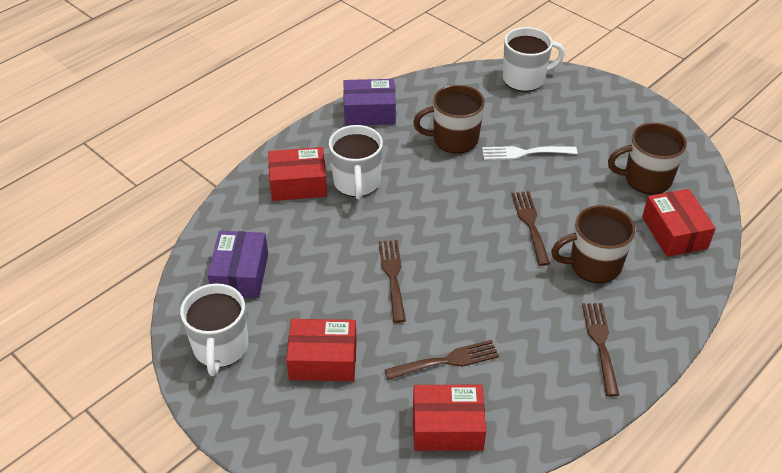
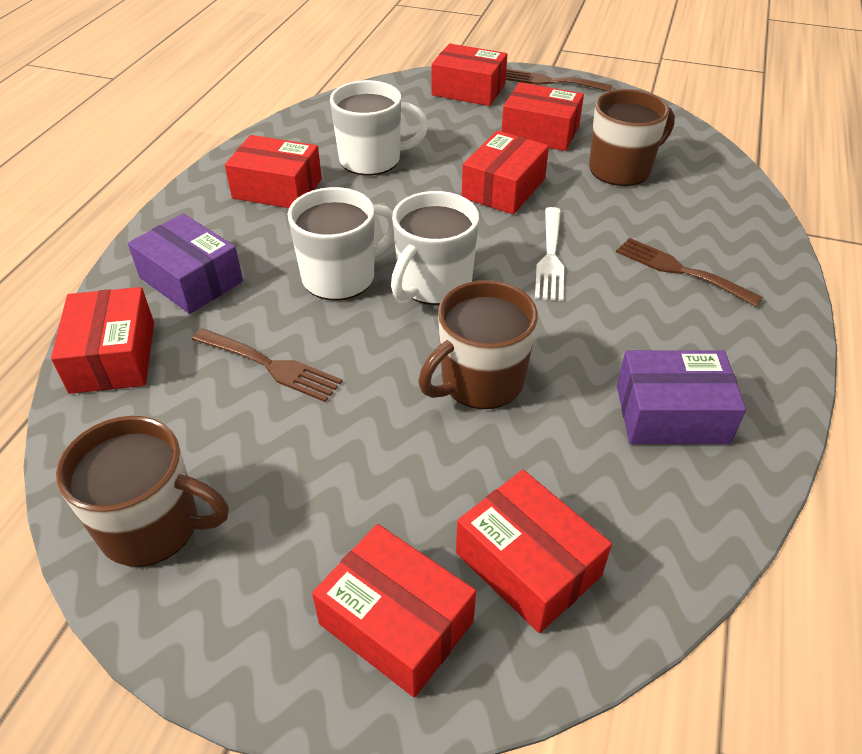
brown fork: 4 -> 3
red box: 4 -> 7

